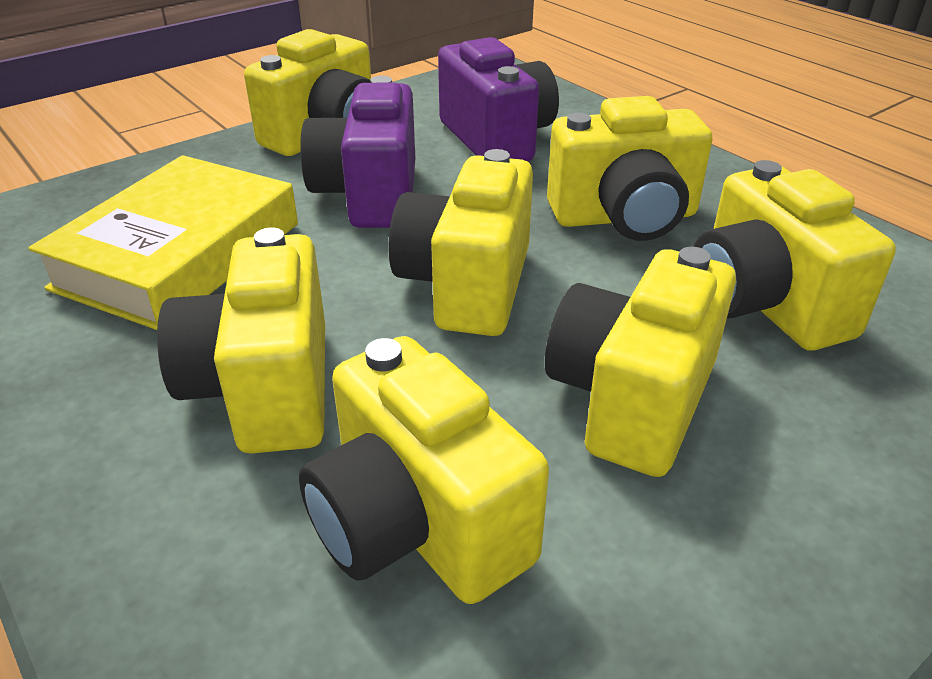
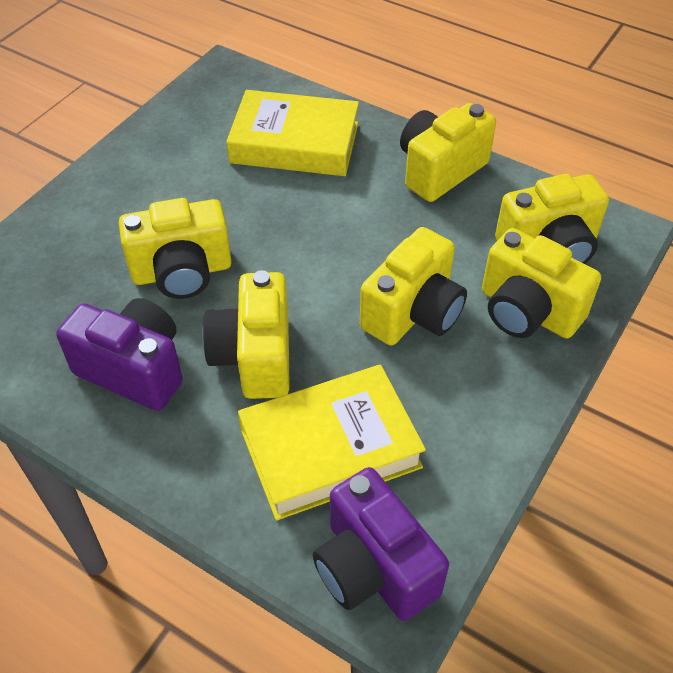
yellow book: 1 -> 2
yellow camera: 7 -> 6

